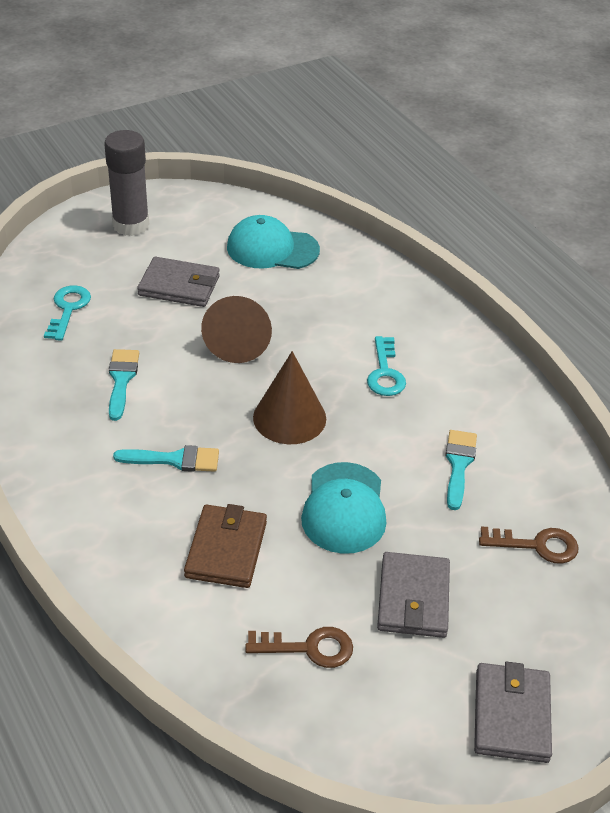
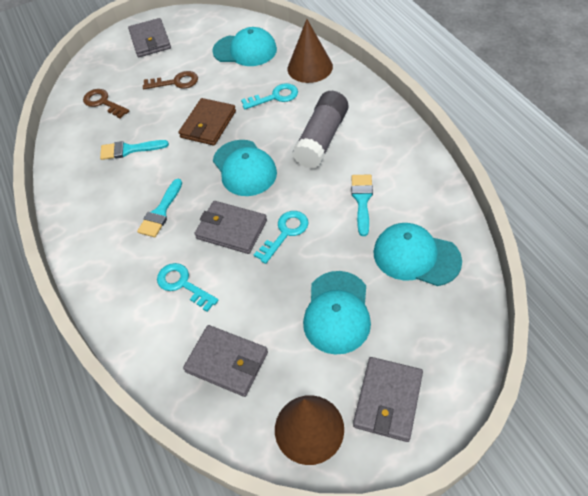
grey wallet: 3 -> 4
turquoise cap: 2 -> 4
turquoise key: 2 -> 3

